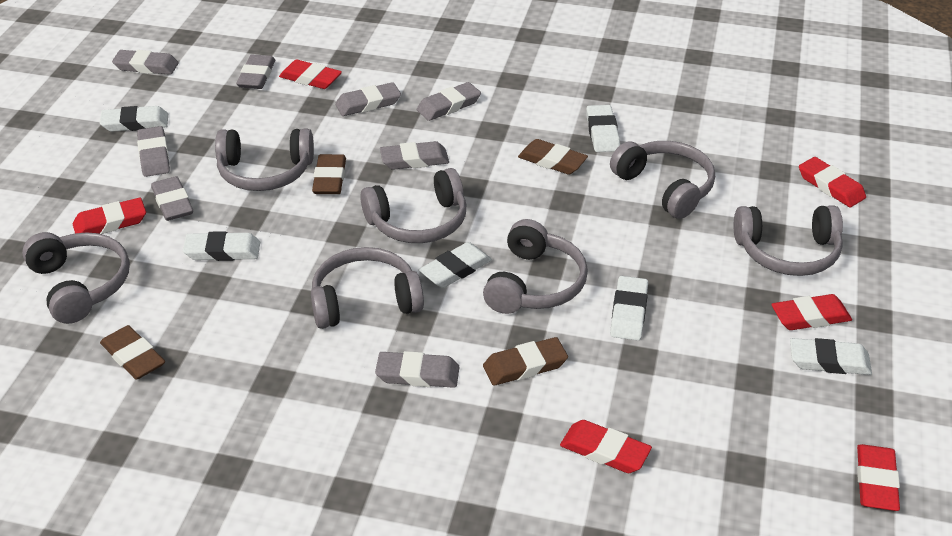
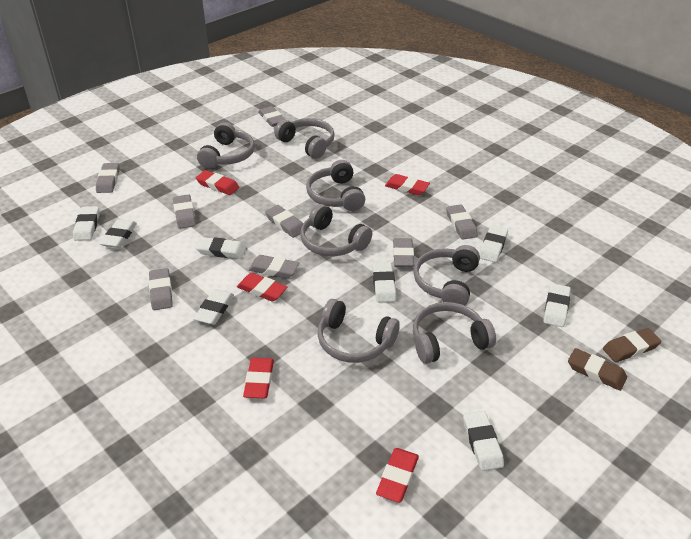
brown eraser: 4 -> 2
red eraser: 6 -> 5
white eraser: 6 -> 8

